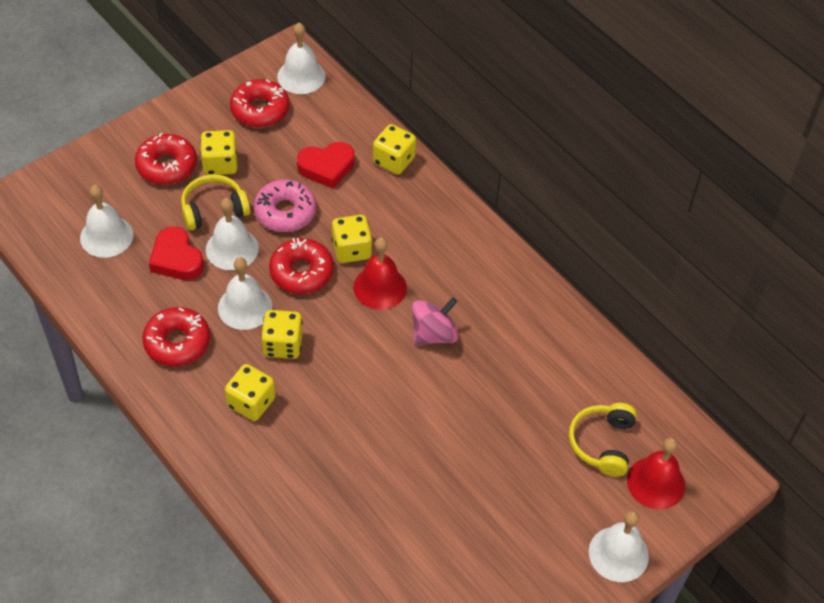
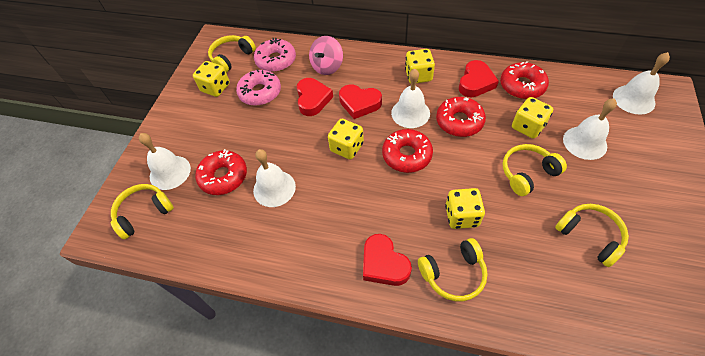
pink donut: 1 -> 2
red bell: 2 -> 0
red heart: 2 -> 4
yellow headphones: 2 -> 5

